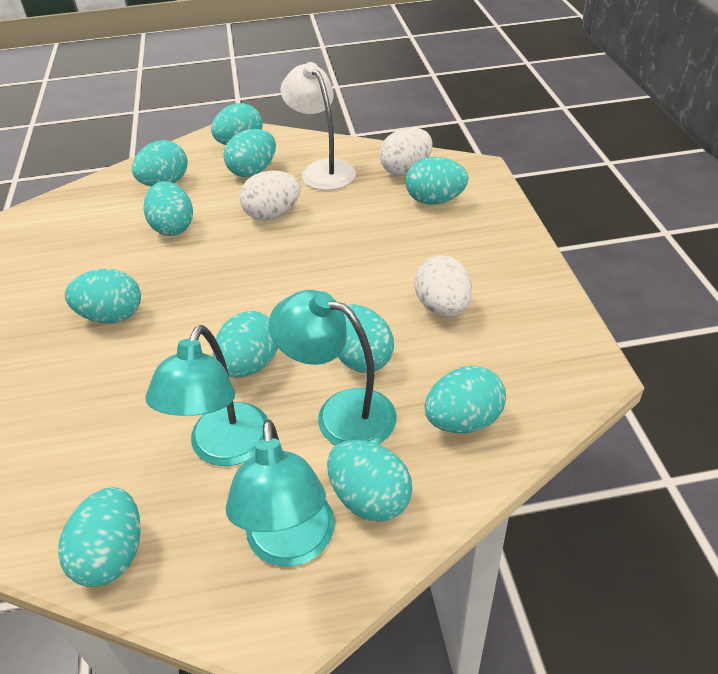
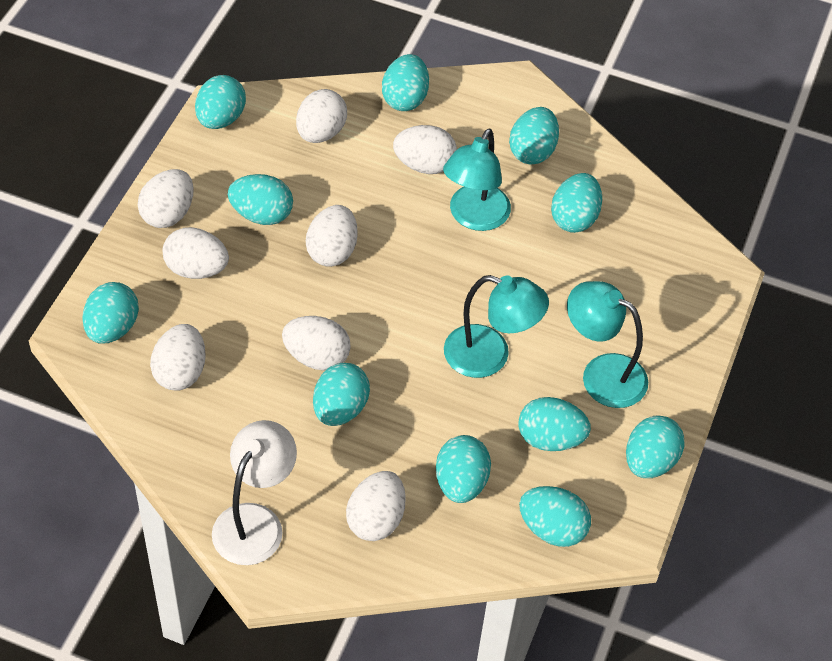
white egg: 3 -> 8

